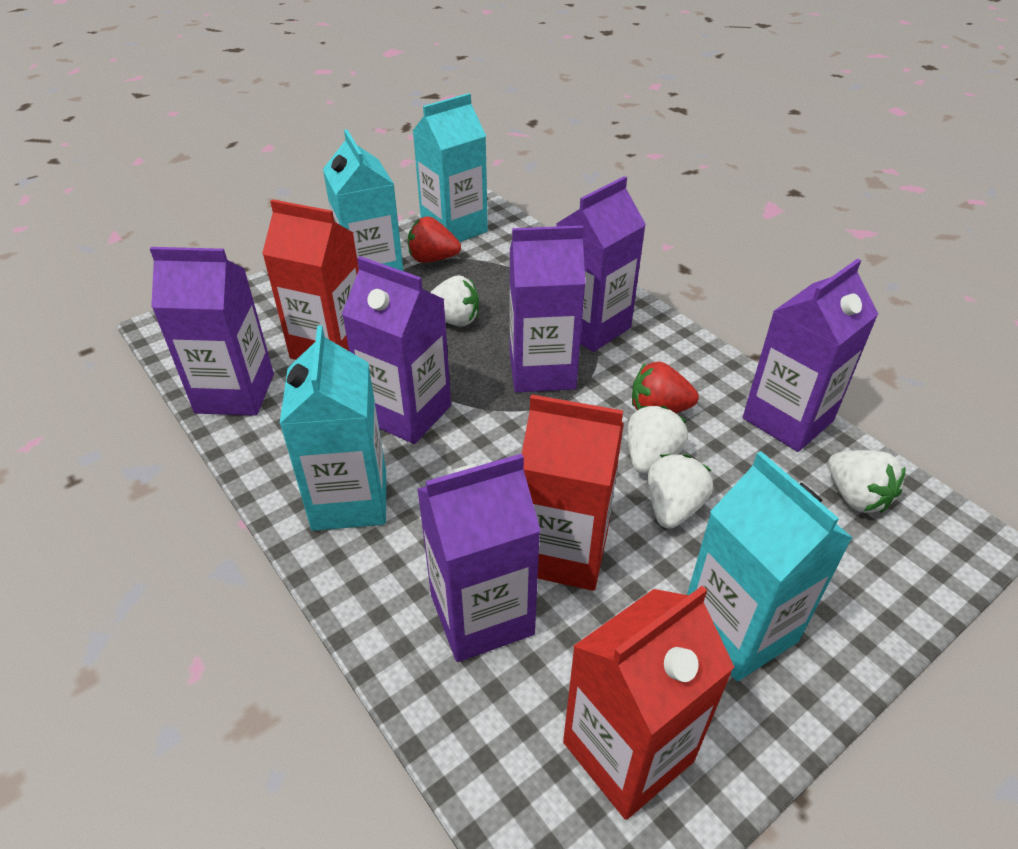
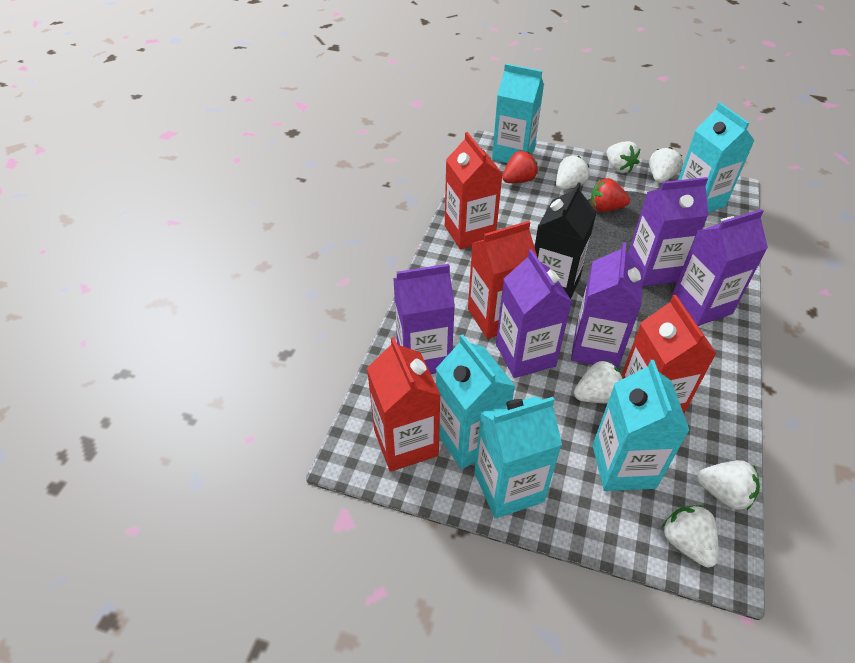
black carton: 0 -> 1
purple carton: 6 -> 5
red carton: 3 -> 4
turquoise carton: 4 -> 5
white strawberry: 4 -> 6

